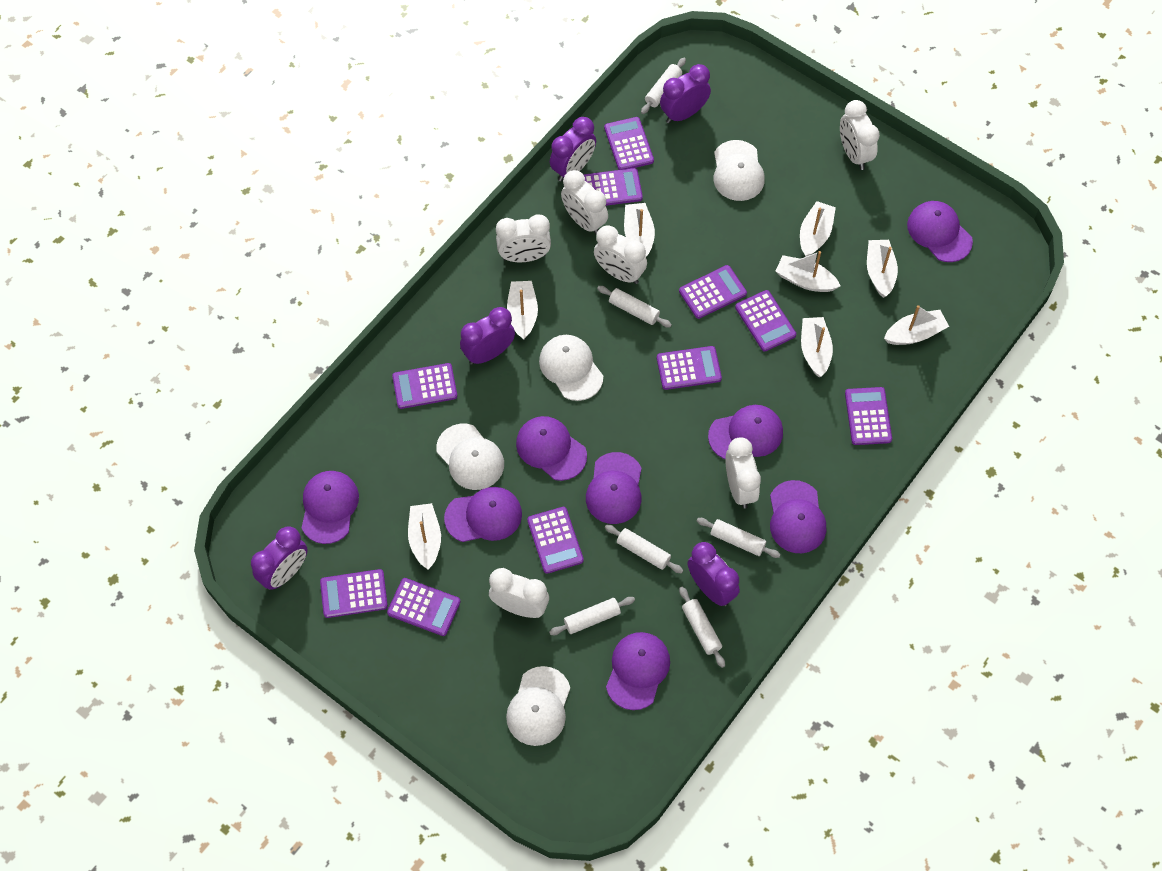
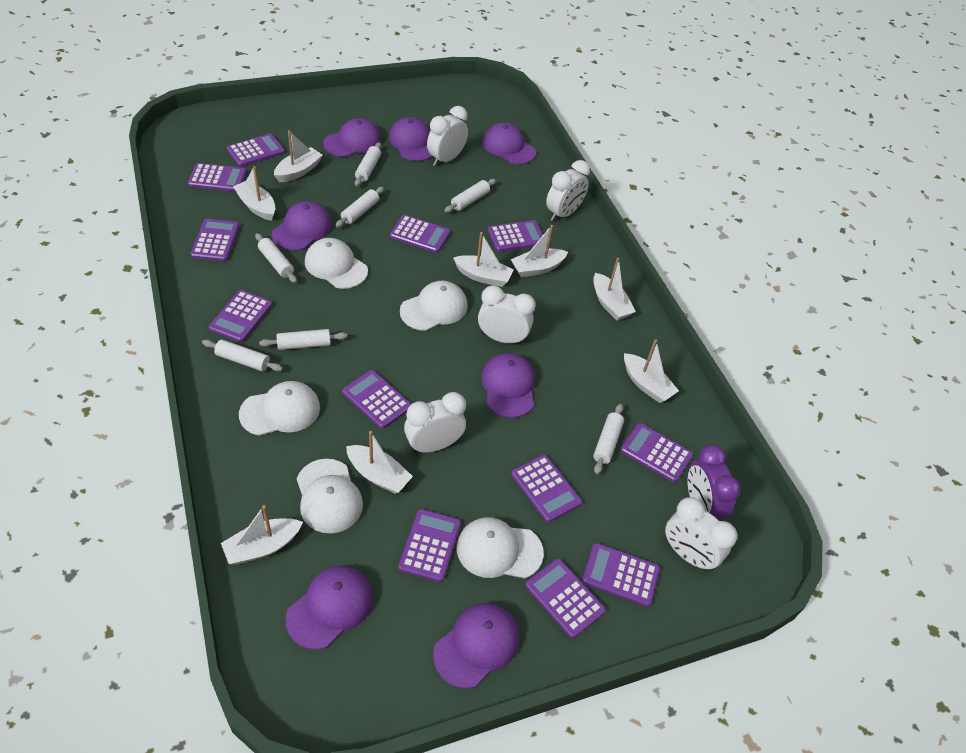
purple calculator: 10 -> 12
purple cap: 8 -> 7
purple clock: 5 -> 1
white cap: 4 -> 5
white clock: 6 -> 5
white rolling pin: 6 -> 7

